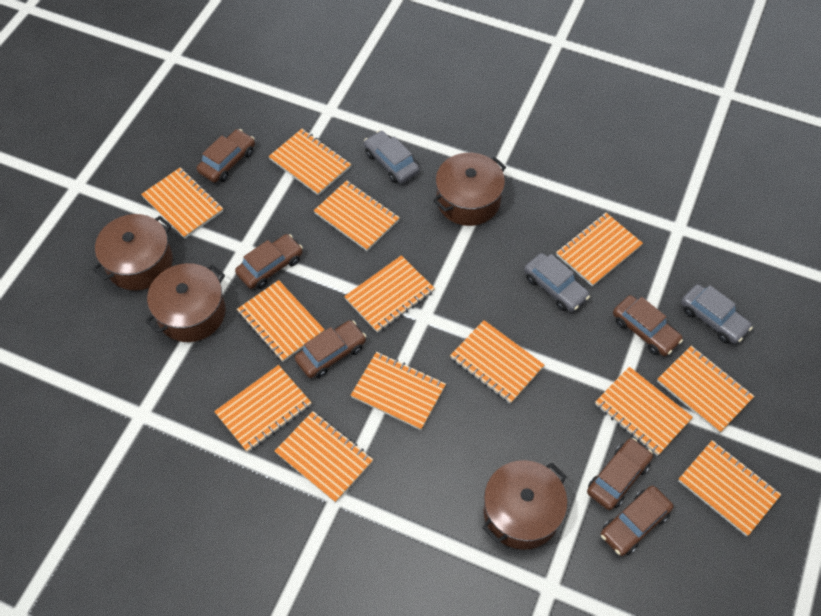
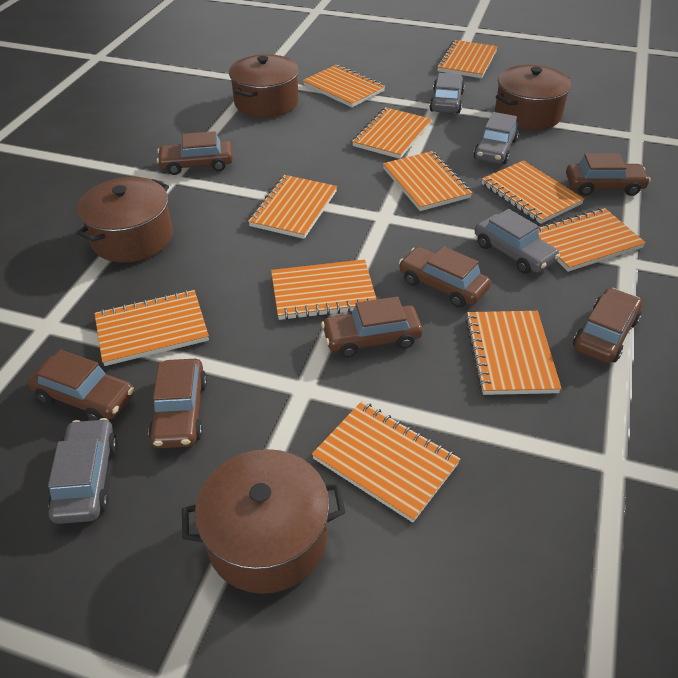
brown car: 6 -> 7
grey car: 3 -> 4
orange notebook: 13 -> 11

